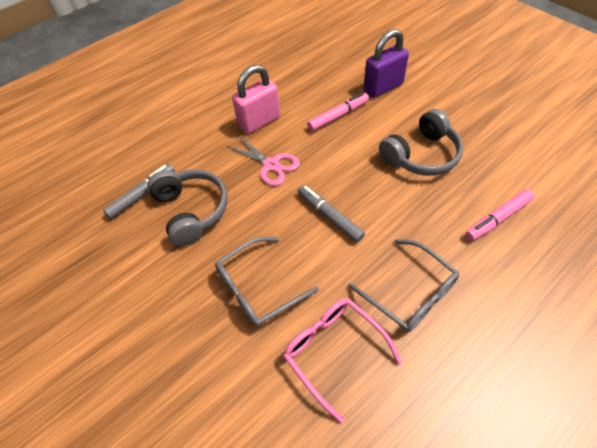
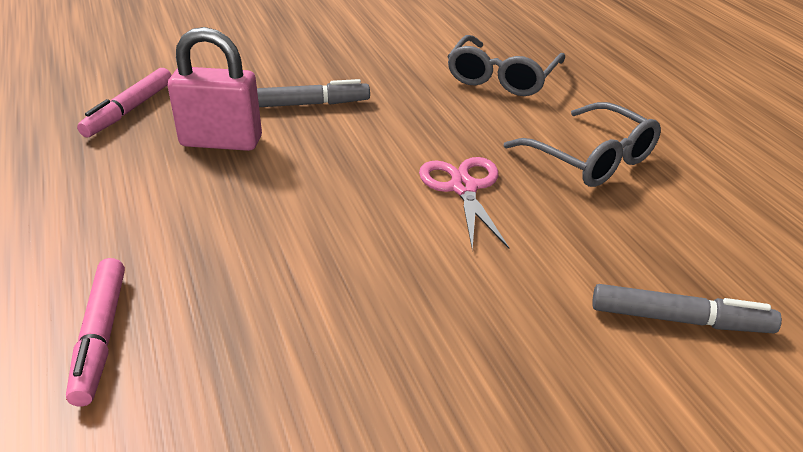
grey headphones: 2 -> 0
pink glasses: 1 -> 0
purple padlock: 1 -> 0

